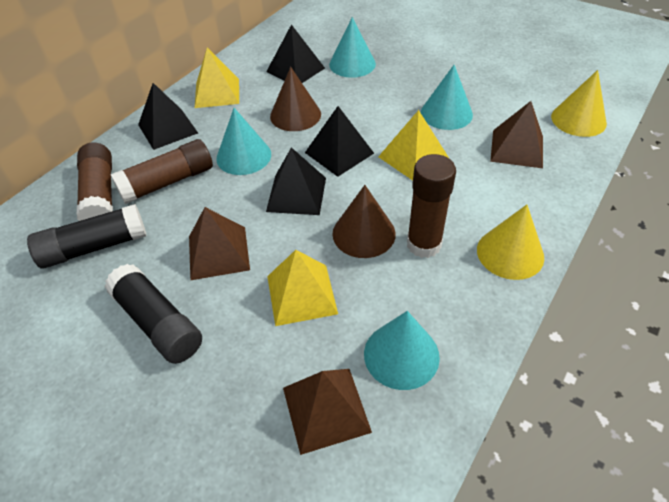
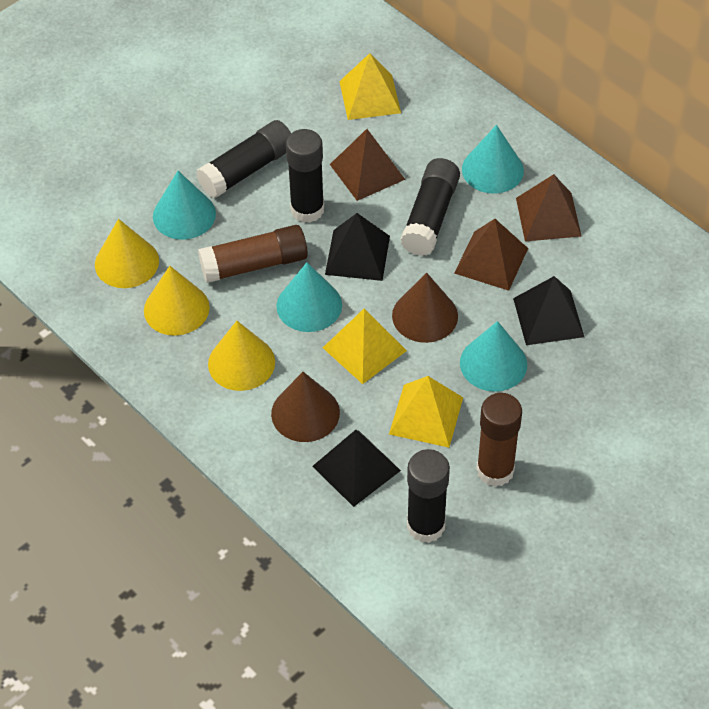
black glue stick: 2 -> 4
black pyramid: 4 -> 3
brown glue stick: 3 -> 2
yellow cone: 2 -> 3

